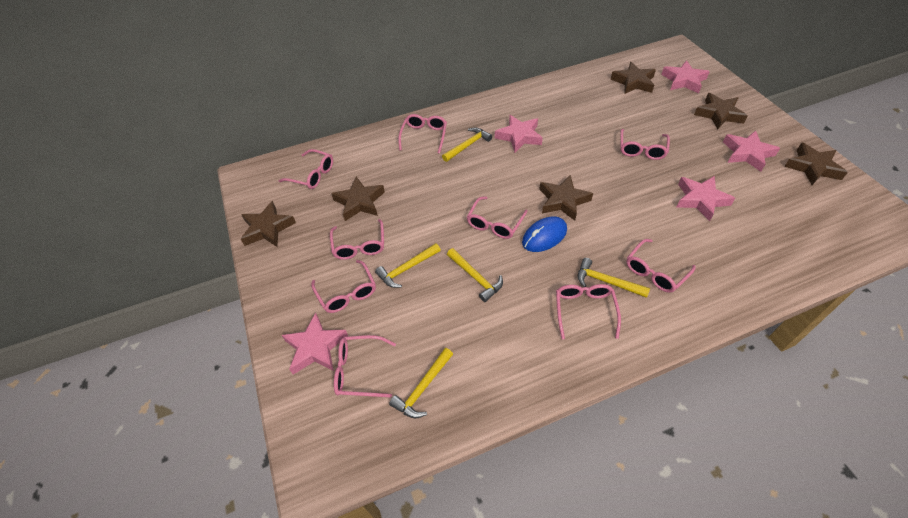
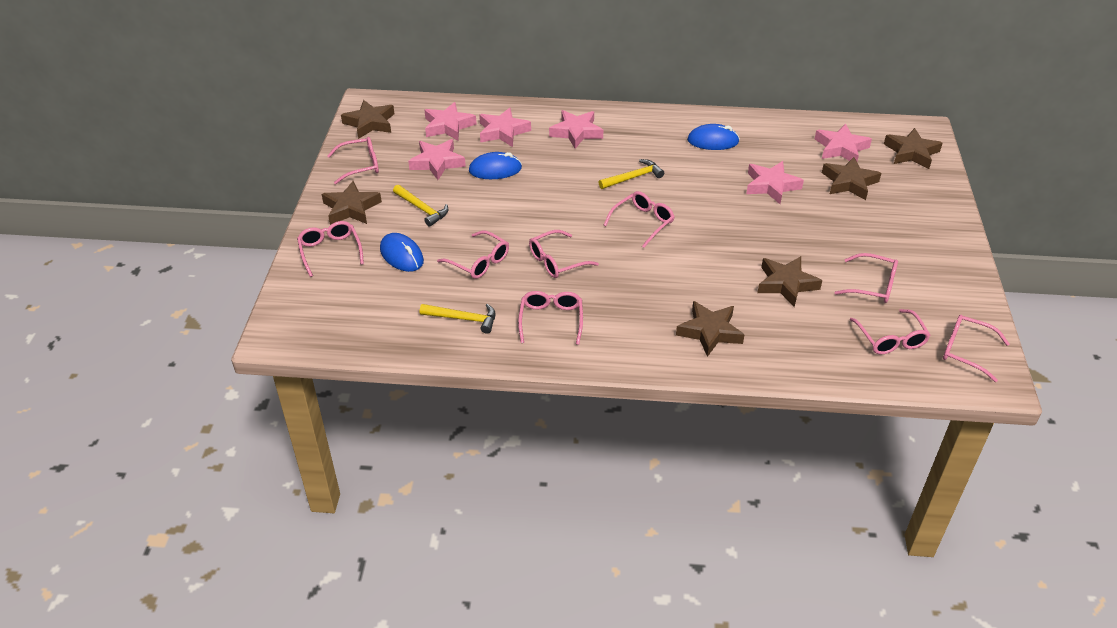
blue mouse: 1 -> 3
pink star: 5 -> 6
yellow hammer: 5 -> 3

